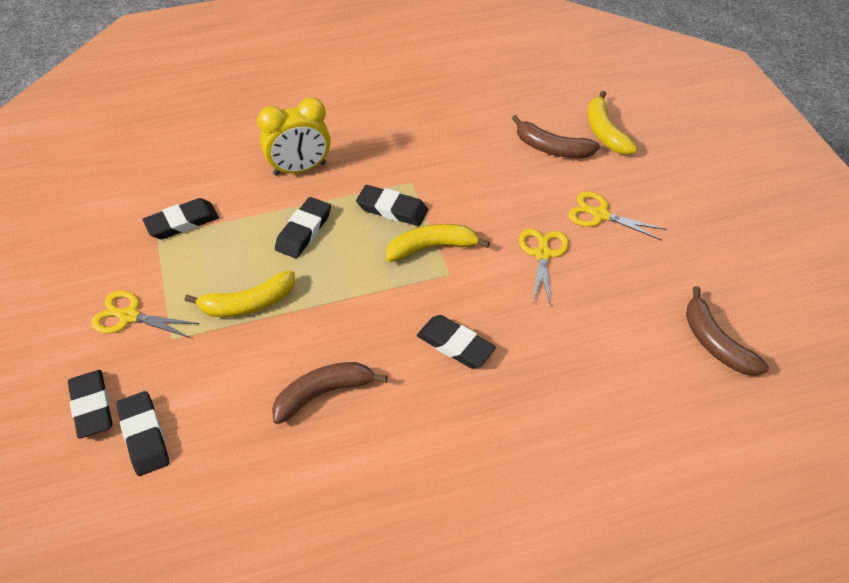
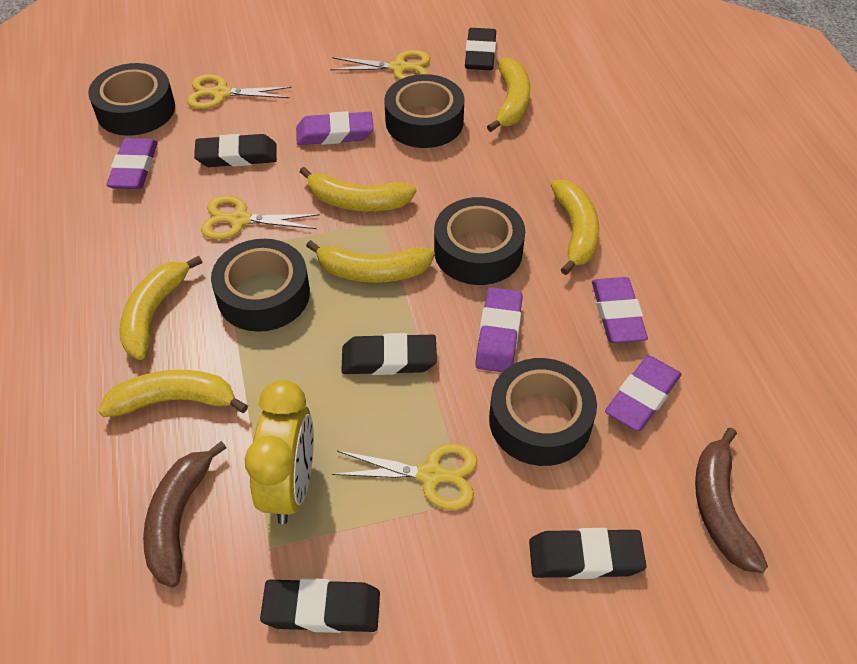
black eraser: 6 -> 5
black tape: 0 -> 5
brown banana: 3 -> 2
purple eraser: 0 -> 5
yellow banana: 3 -> 6
yellow scissors: 3 -> 4

